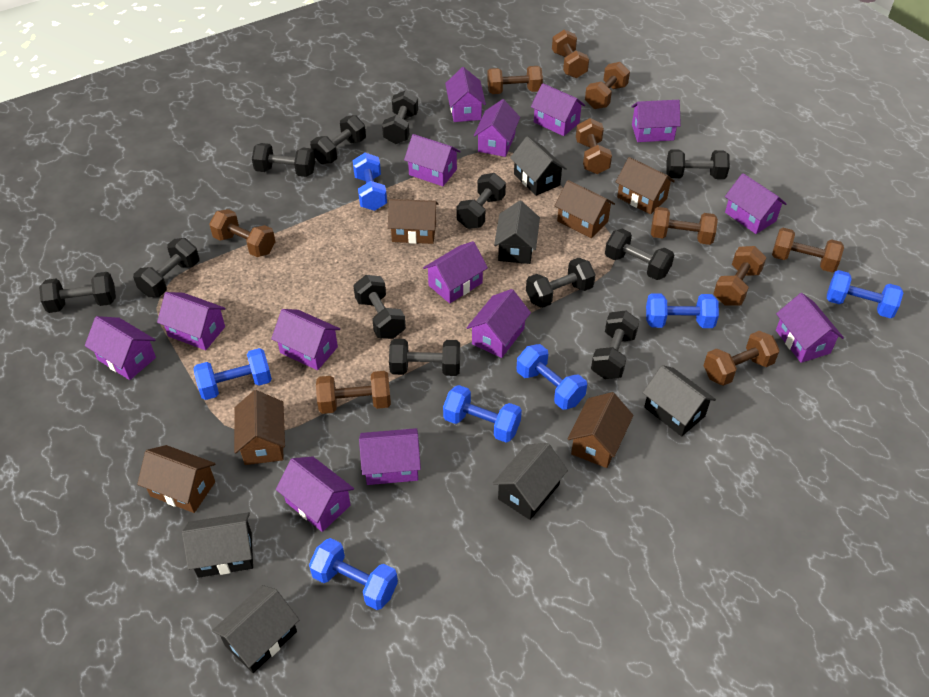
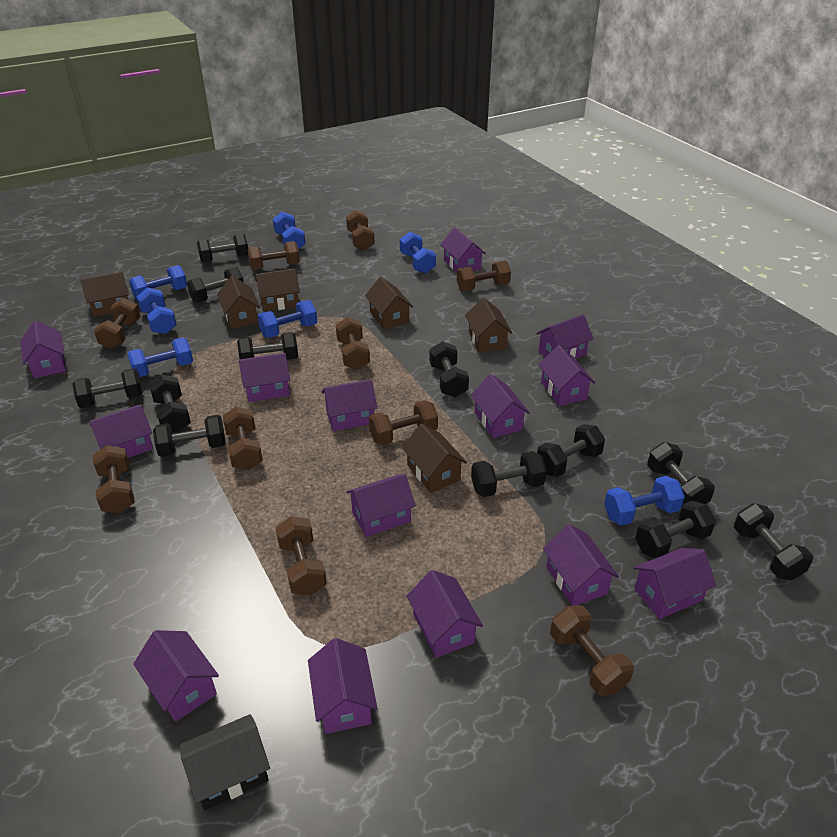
black house: 6 -> 1

